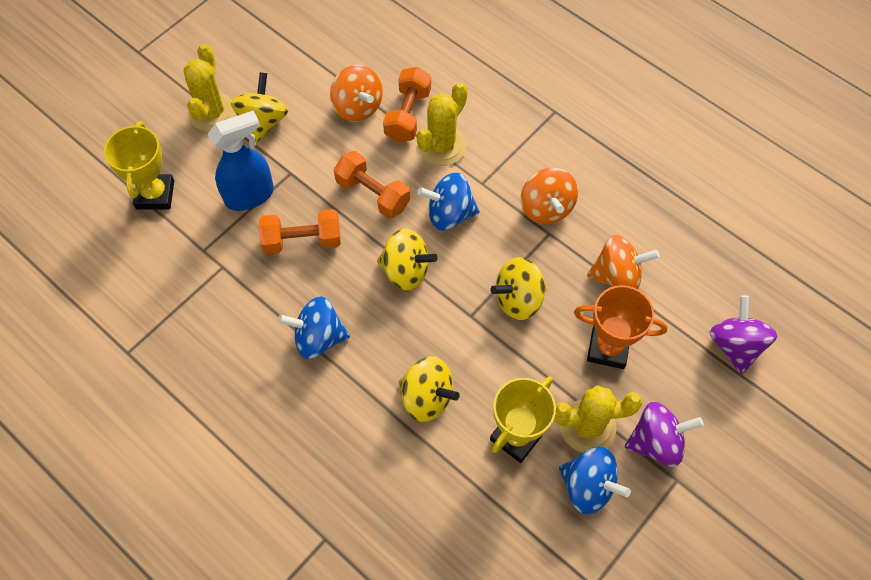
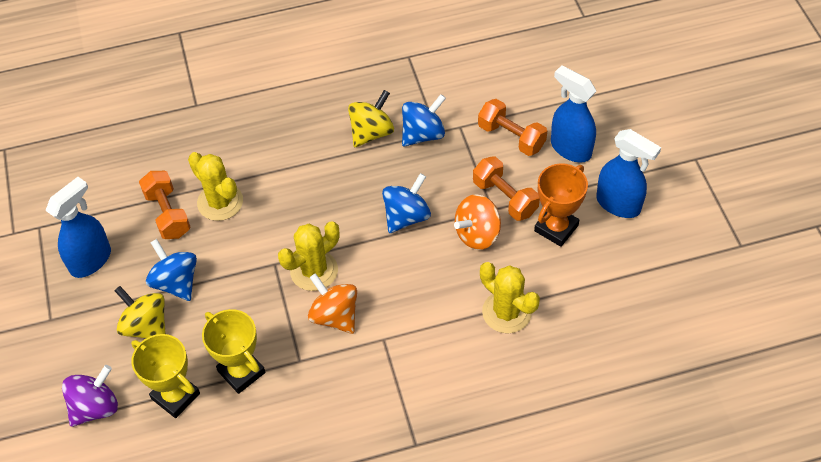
blue spray bottle: 1 -> 3
orange spinning top: 3 -> 2
purple spinning top: 2 -> 1
yellow spinning top: 4 -> 2

